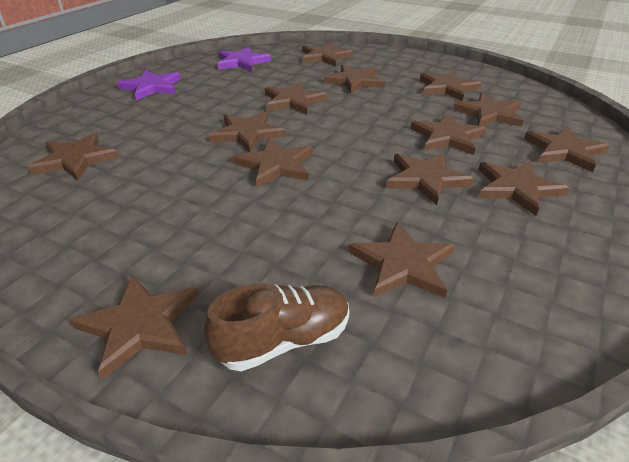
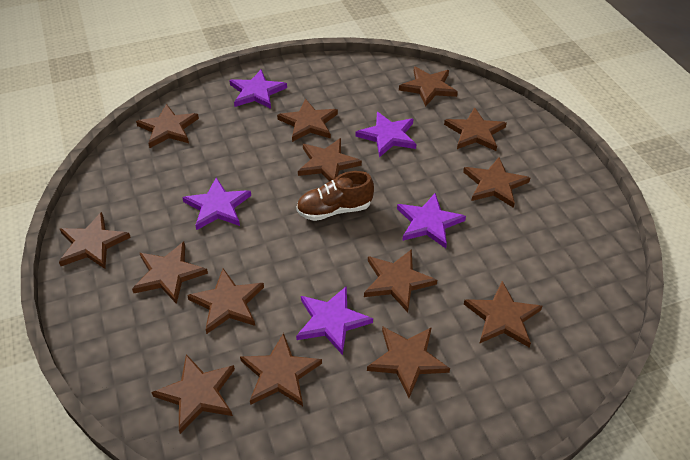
purple star: 2 -> 5

